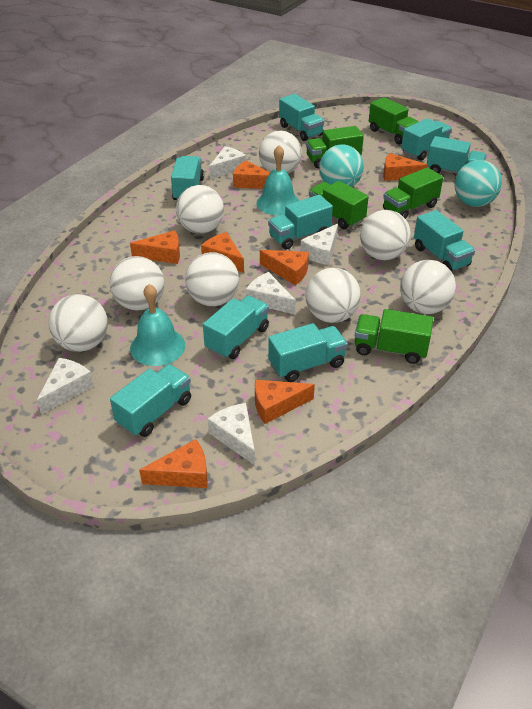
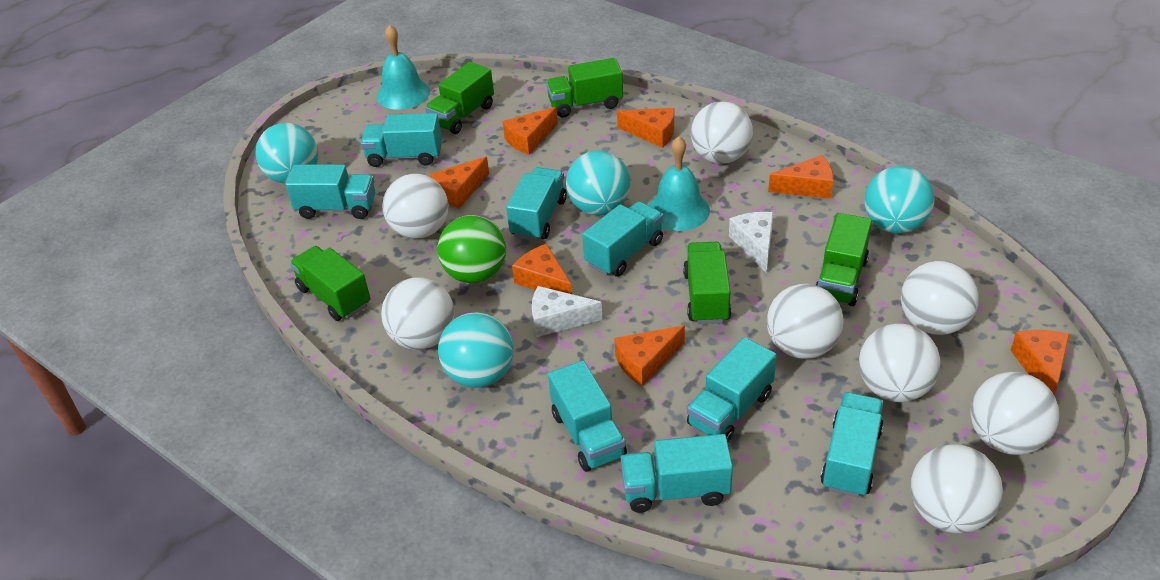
green ball: 0 -> 1
turquoise ball: 2 -> 4
turquoise truck: 9 -> 8
white cheese: 5 -> 2

